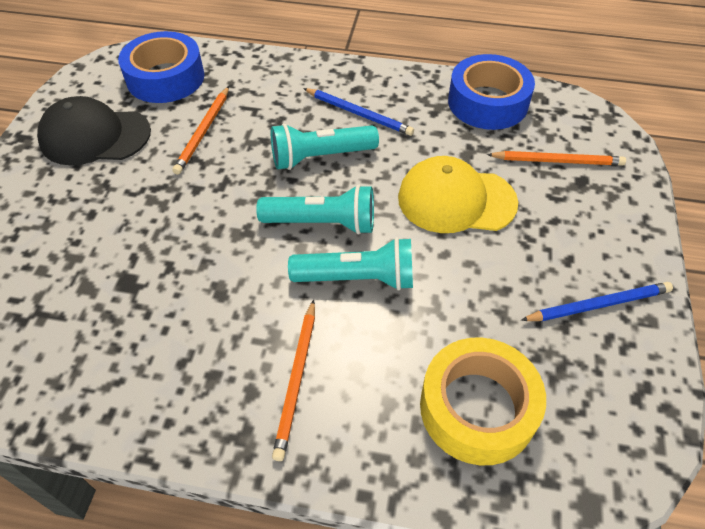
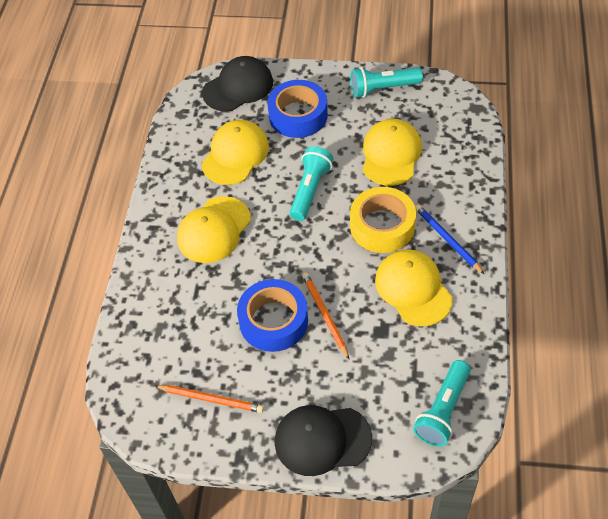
black cap: 1 -> 2
blue pencil: 2 -> 1
orange pencil: 3 -> 2
yellow cap: 1 -> 4

